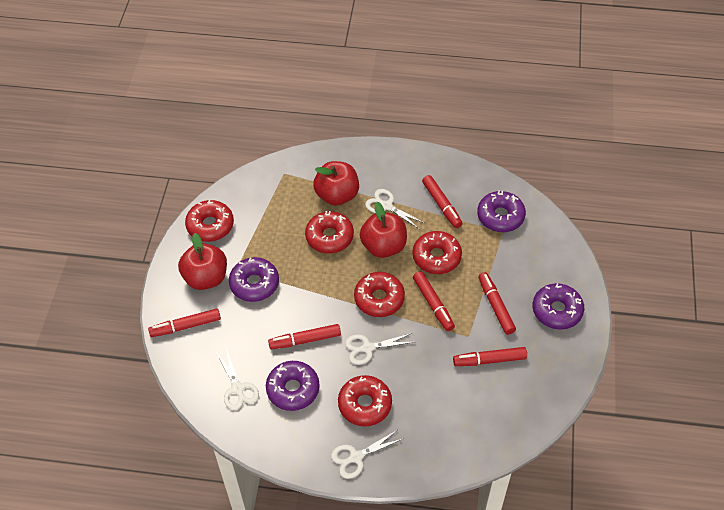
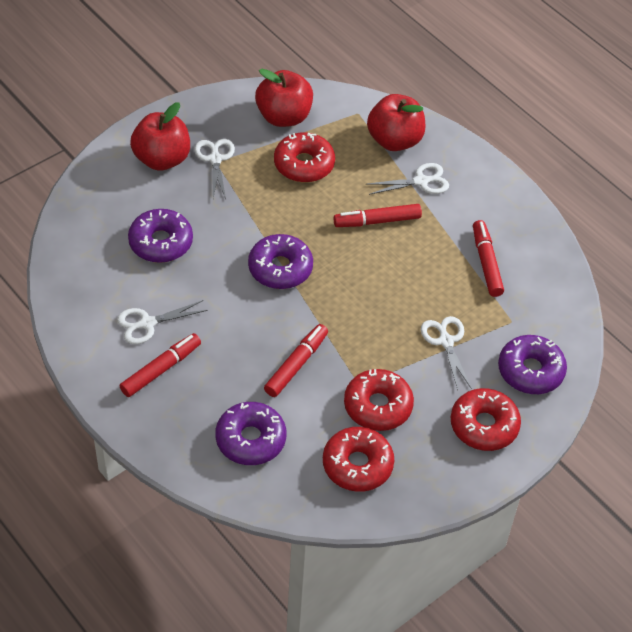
red donut: 5 -> 4
red marker: 6 -> 4

